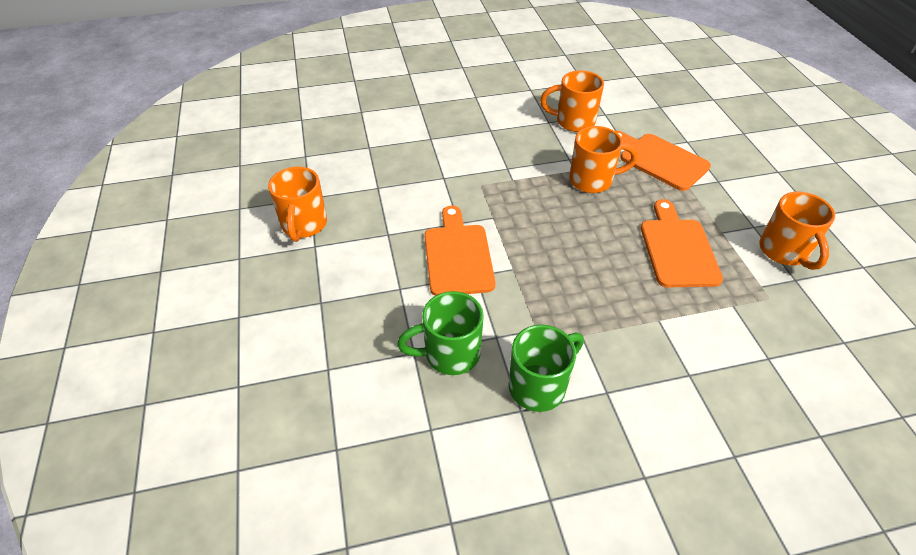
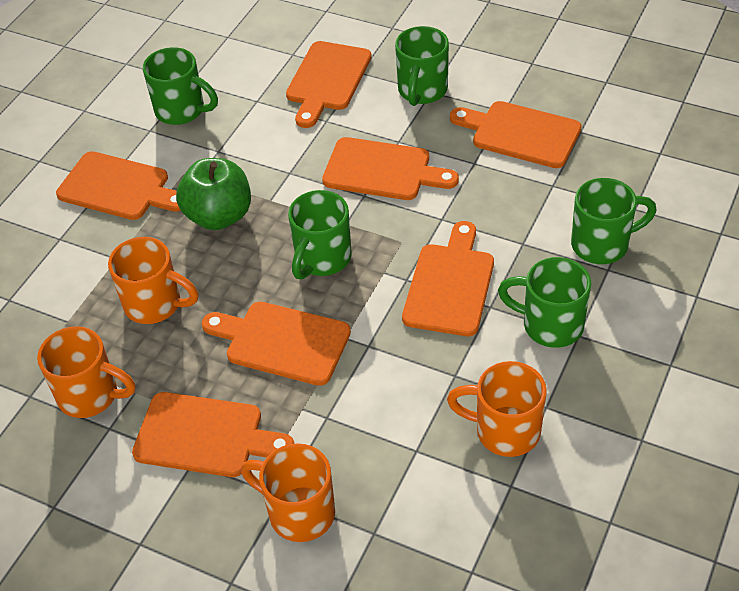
green apple: 0 -> 1
green mug: 2 -> 5
orange cutting board: 3 -> 7

